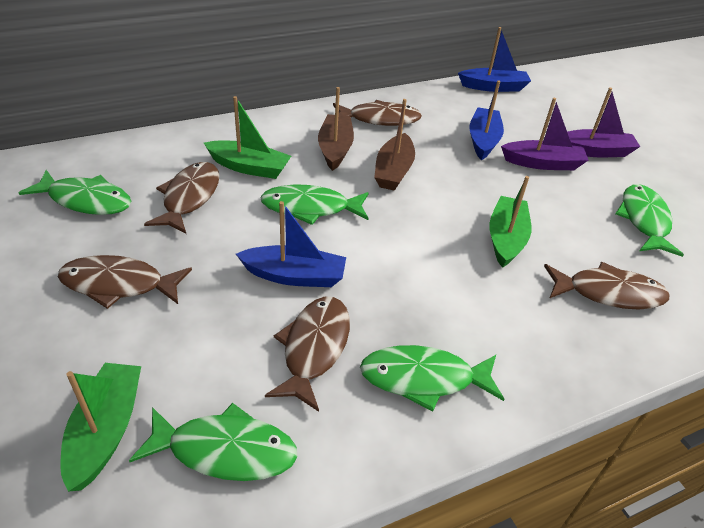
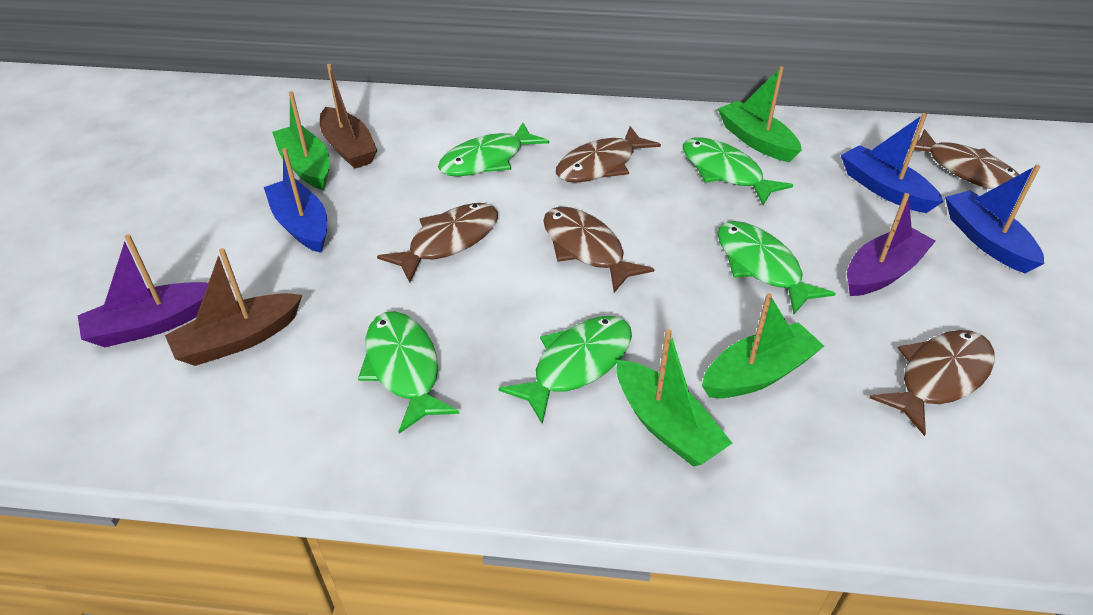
green boat: 3 -> 4

